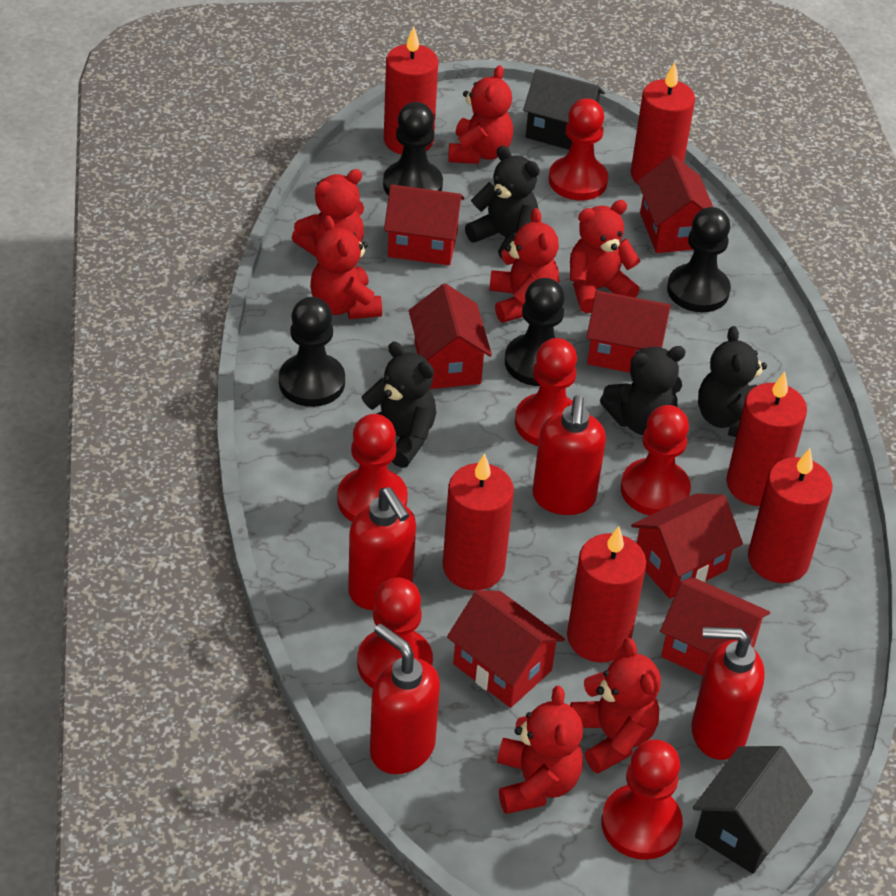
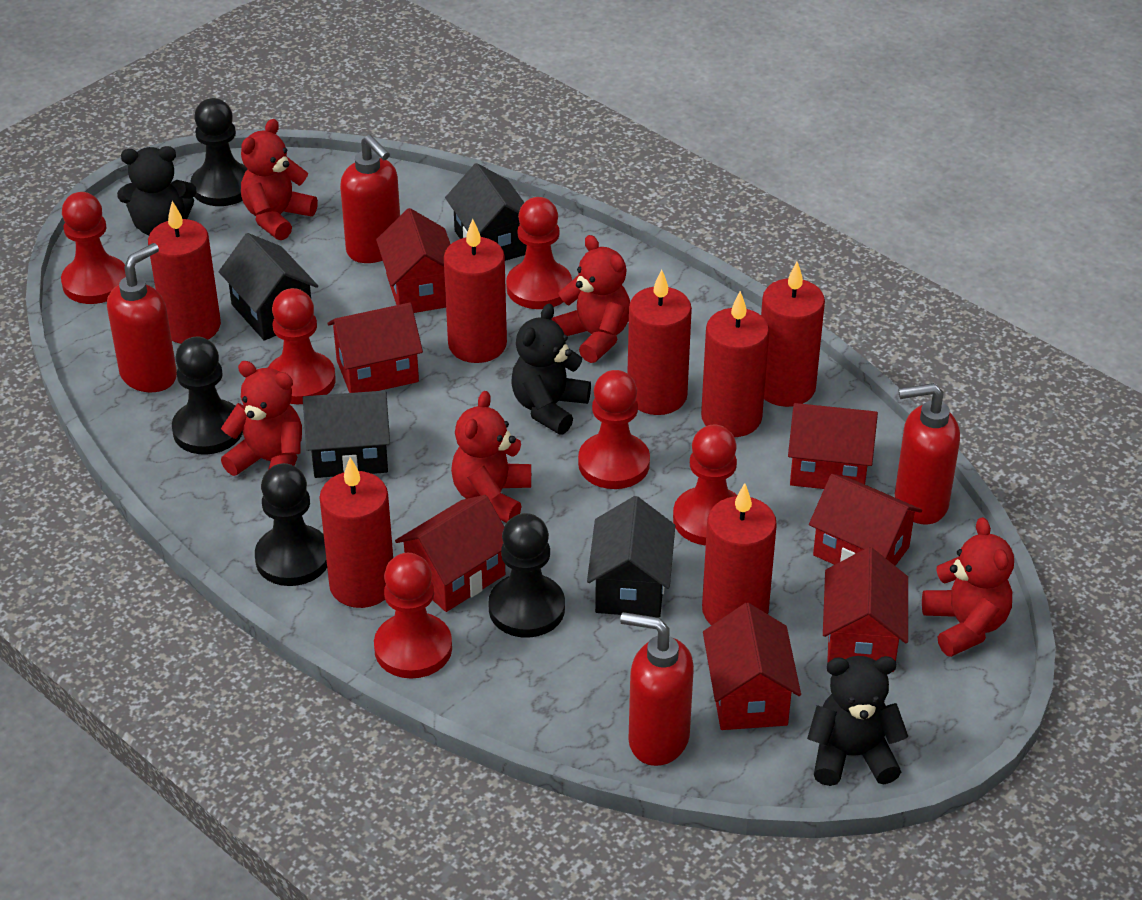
black house: 2 -> 4
black teddy bear: 4 -> 3
red candle: 6 -> 7
red teddy bear: 7 -> 5

